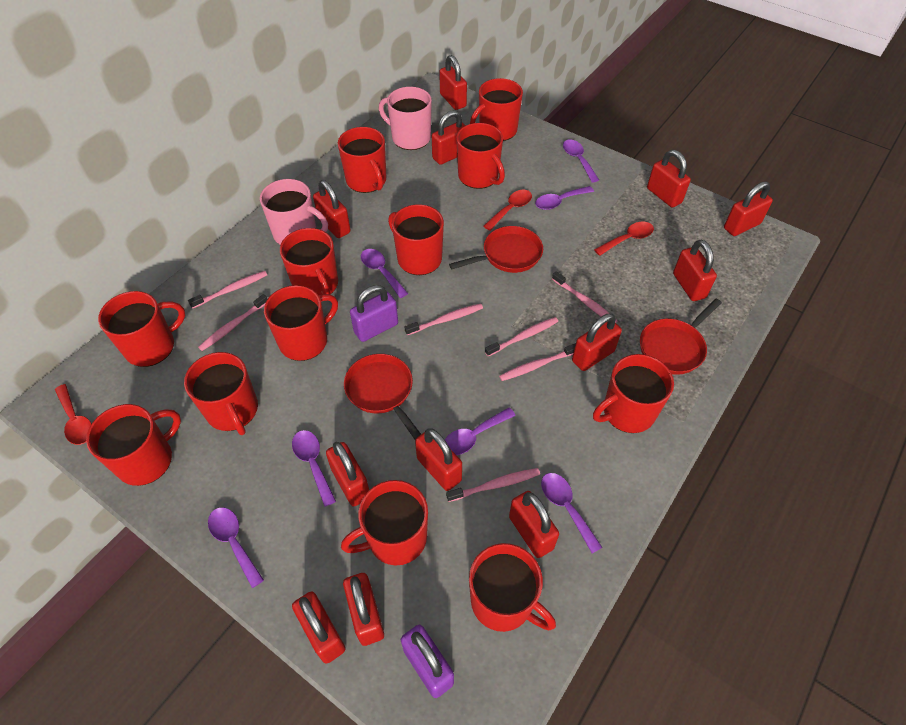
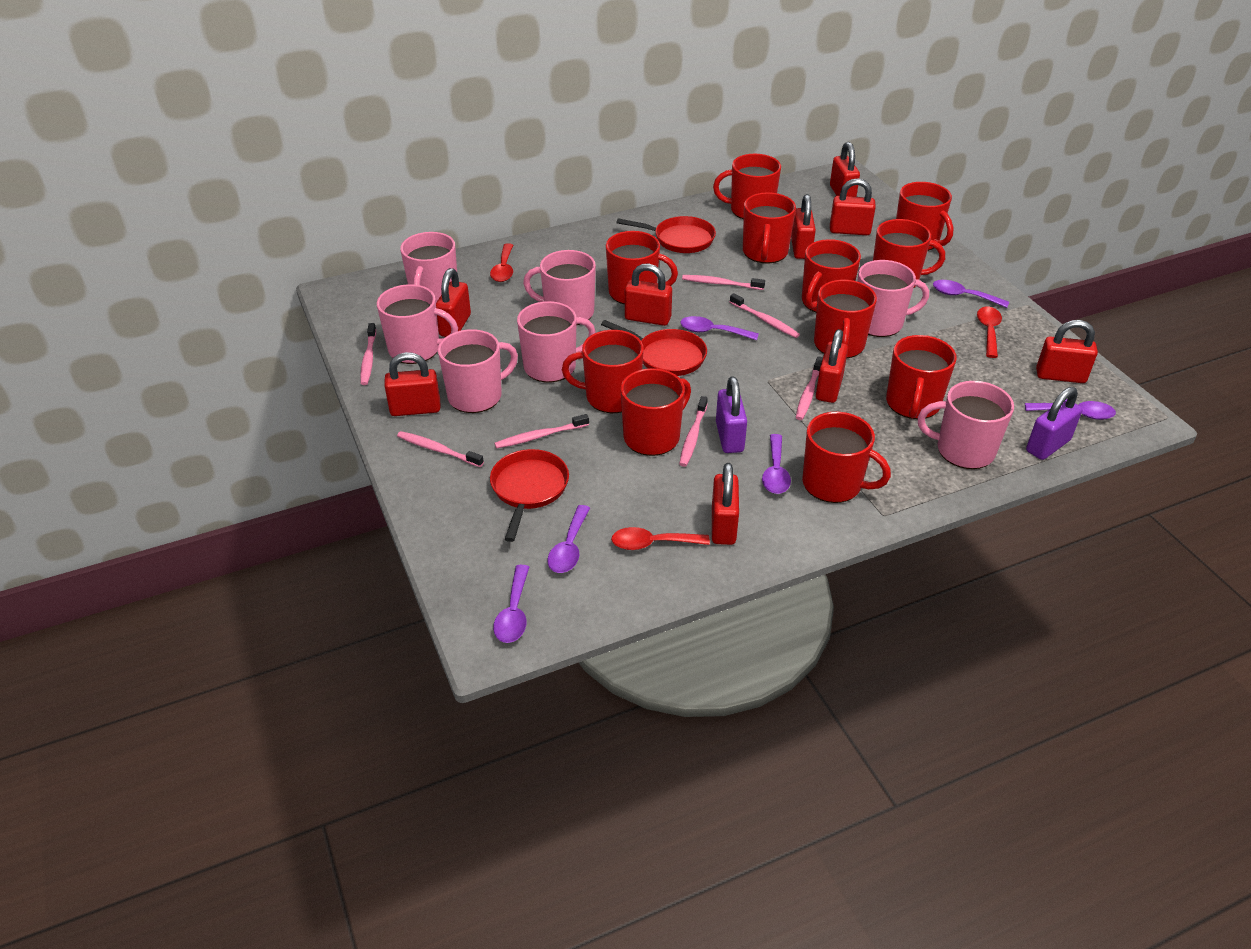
pink mug: 2 -> 7
purple spoon: 7 -> 6
red mug: 12 -> 11
red padlock: 12 -> 9

